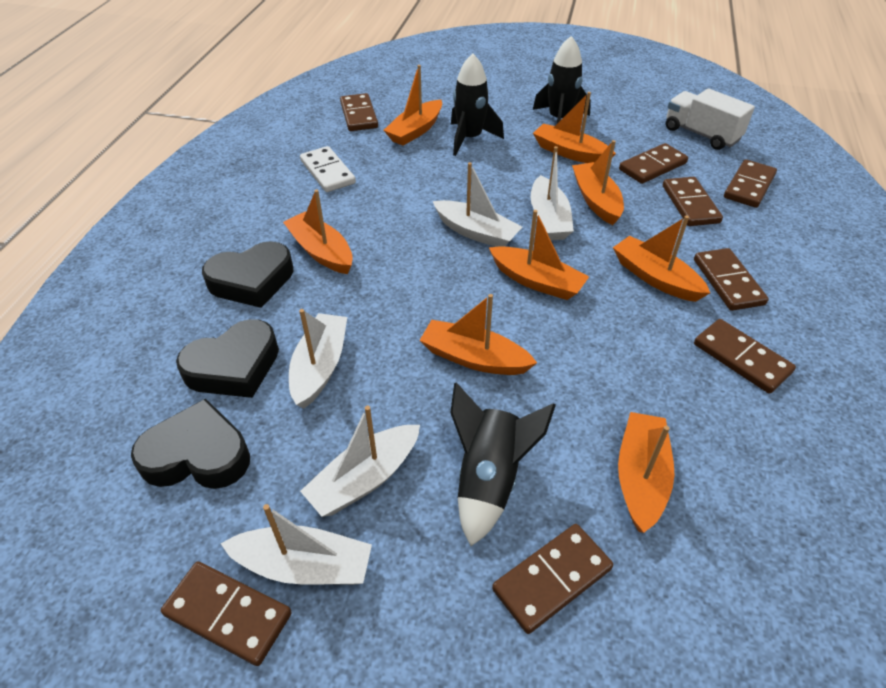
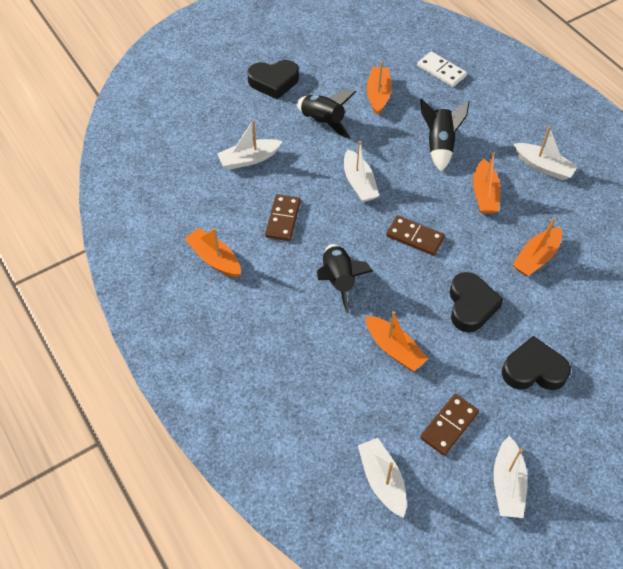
brown domino: 8 -> 3
orange boat: 8 -> 5
white truck: 1 -> 0

